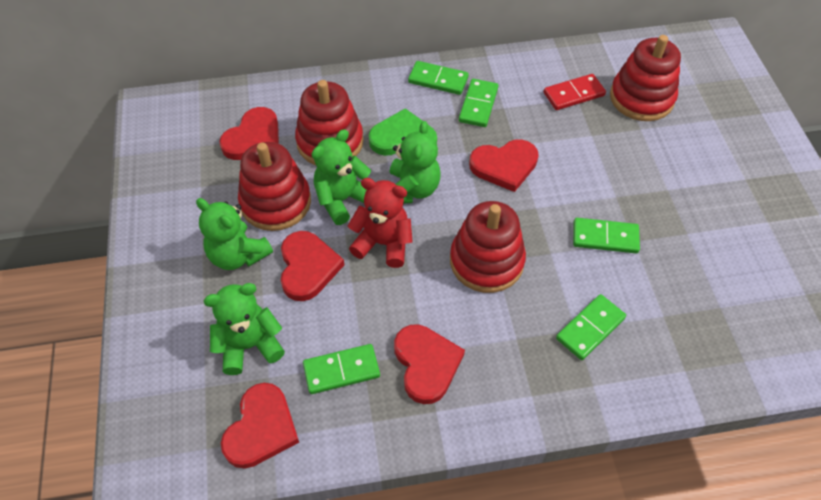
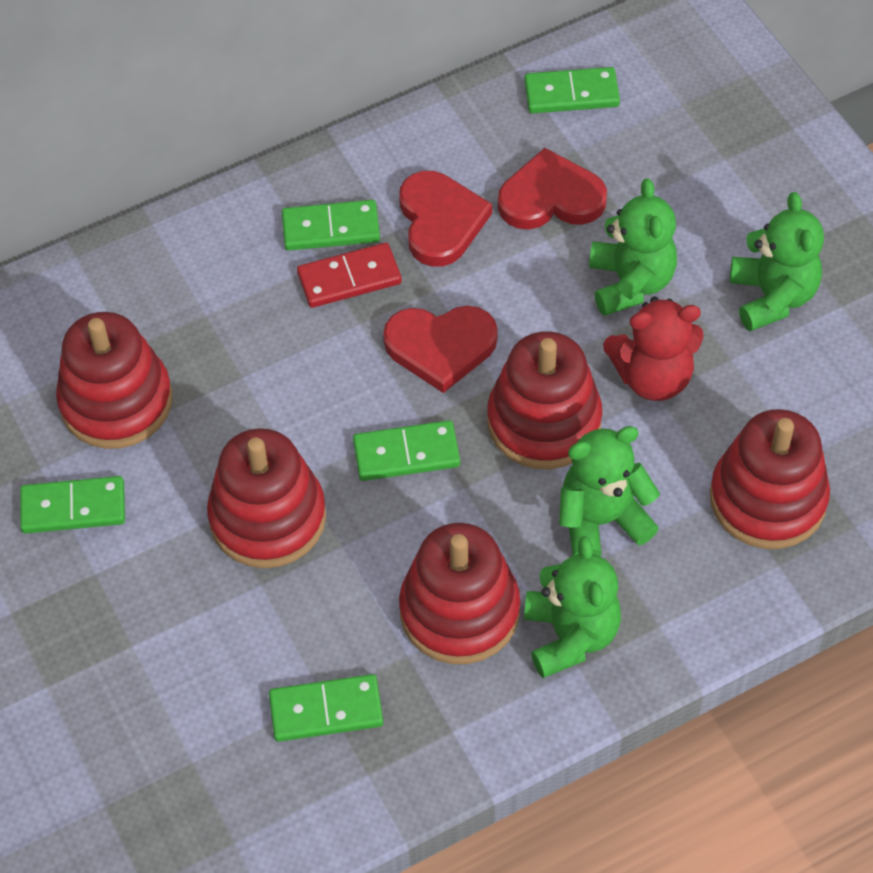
green heart: 1 -> 0
red heart: 5 -> 3
red stacking toy: 4 -> 5

